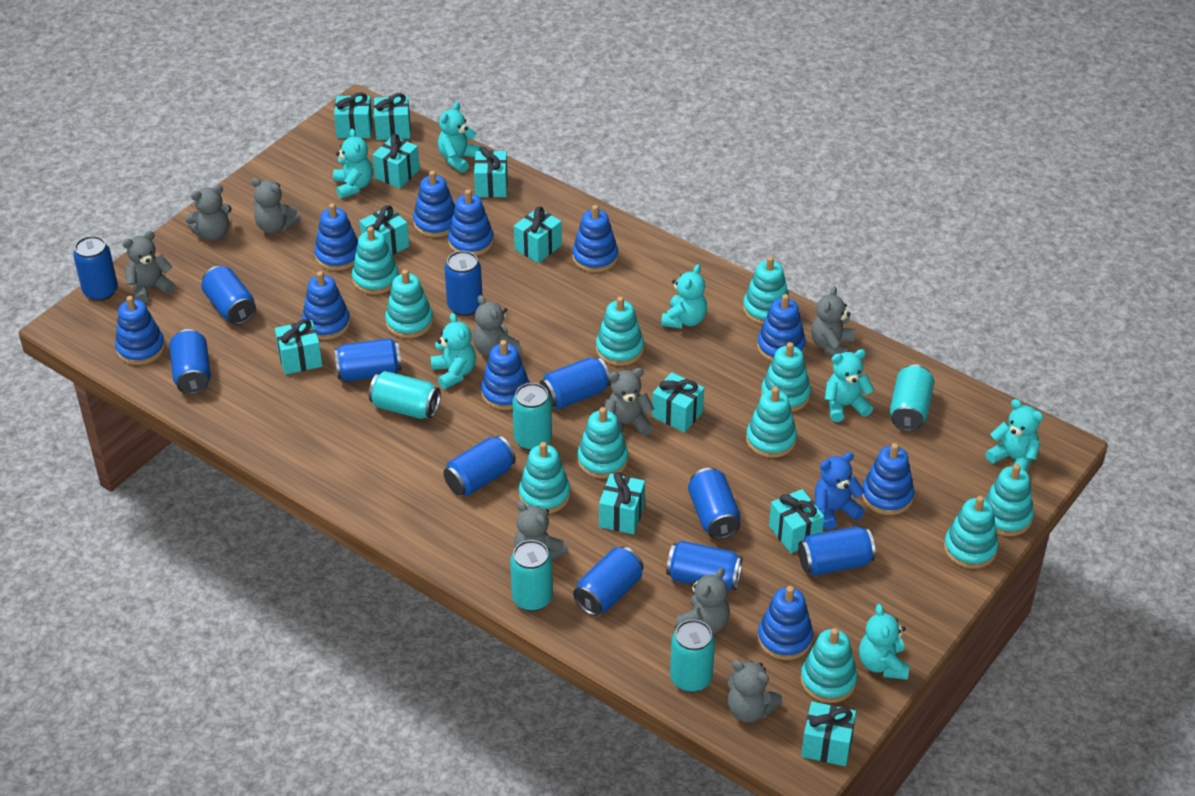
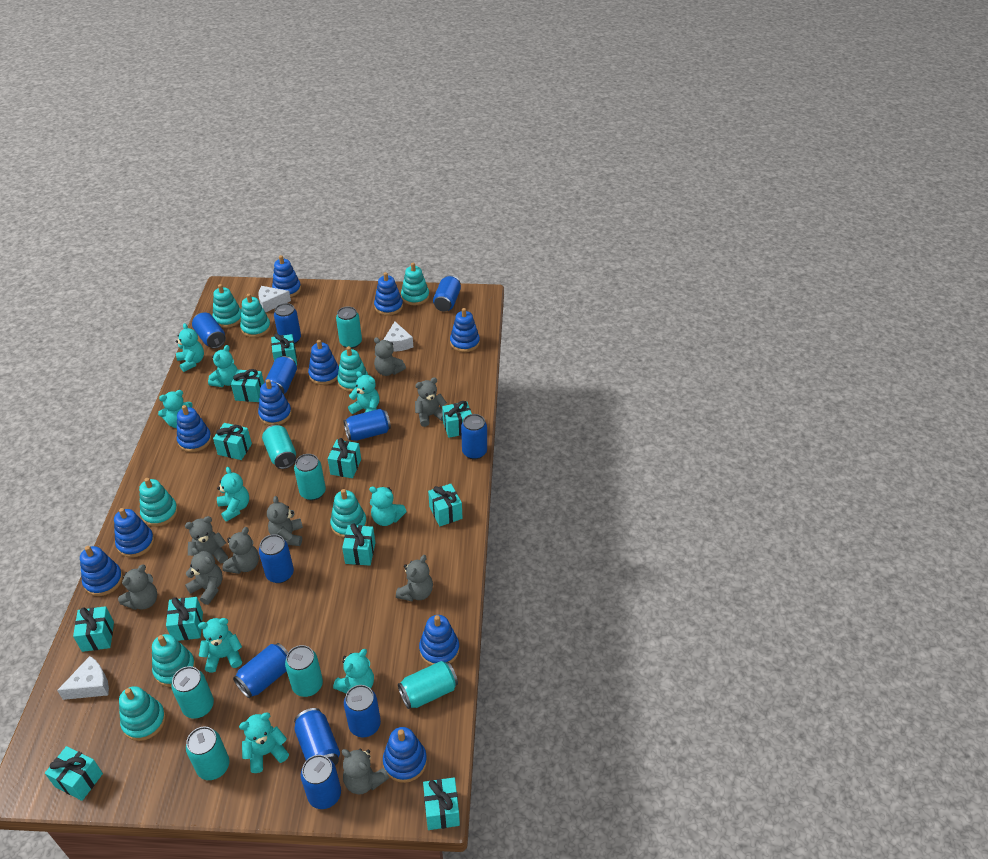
blue teddy bear: 1 -> 0
turquoise can: 5 -> 7
turquoise stacking toy: 11 -> 8
turquoise teddy bear: 7 -> 9
white cheese: 0 -> 3

